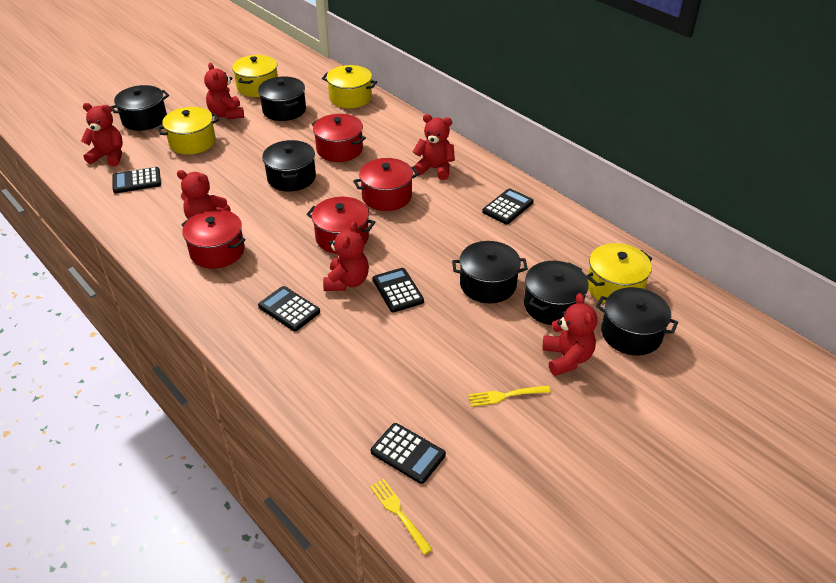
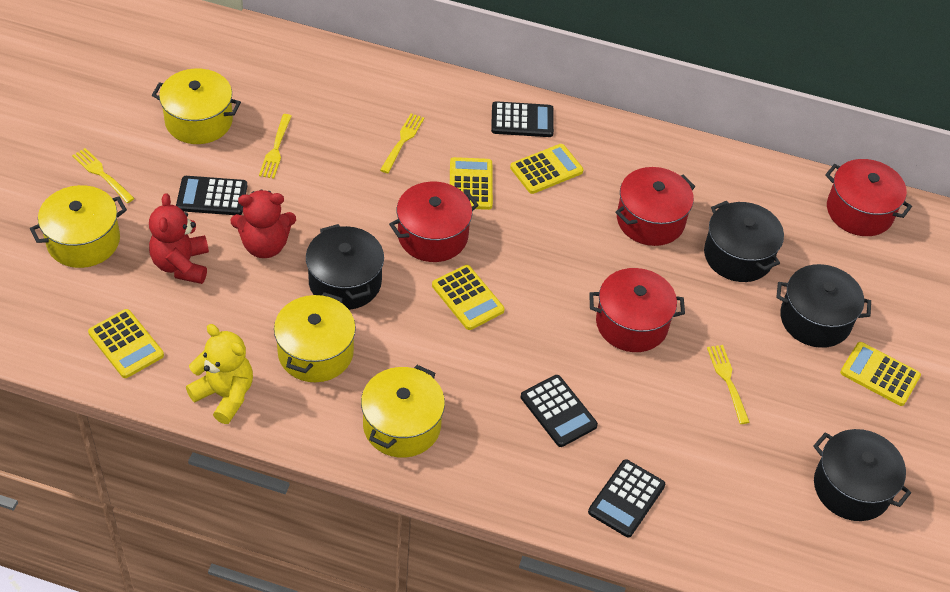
black calculator: 5 -> 4
black pot: 6 -> 4
red teddy bear: 6 -> 2
yellow calculator: 0 -> 5
yellow fork: 2 -> 4
yellow teddy bear: 0 -> 1

